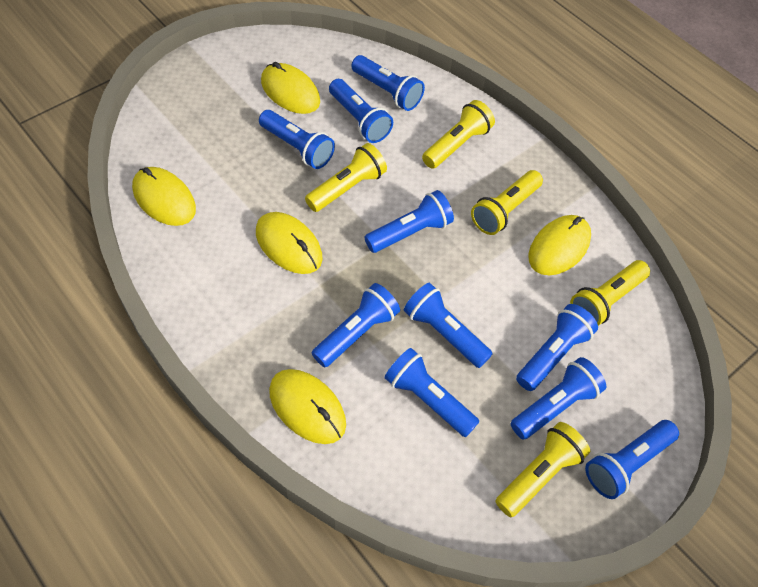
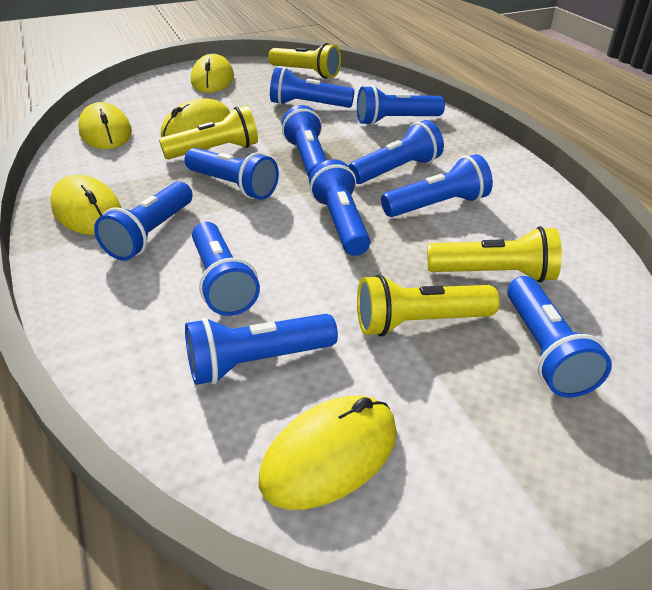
blue flashlight: 10 -> 11
yellow flashlight: 5 -> 4

